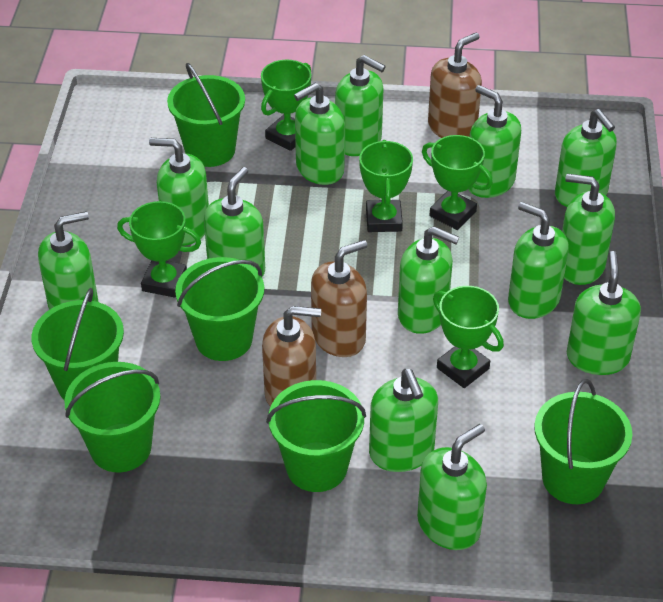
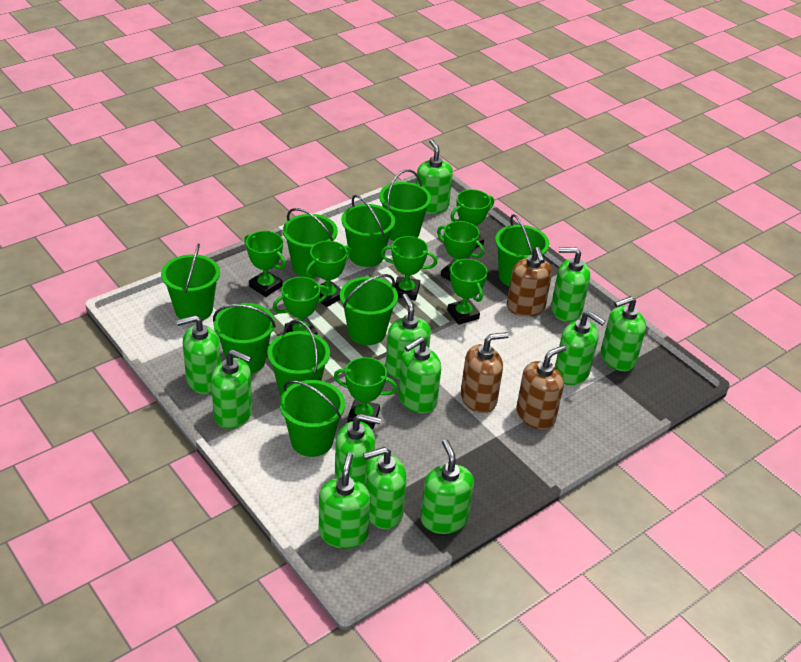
green bucket: 6 -> 9
green soap dispenser: 13 -> 12
green trophy: 5 -> 8

